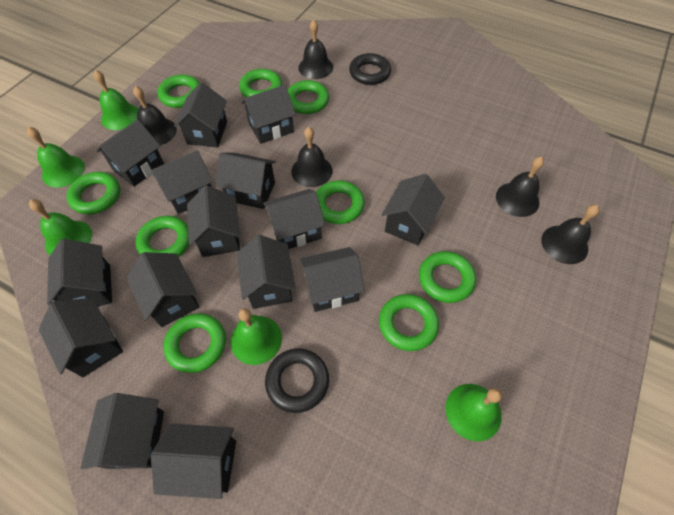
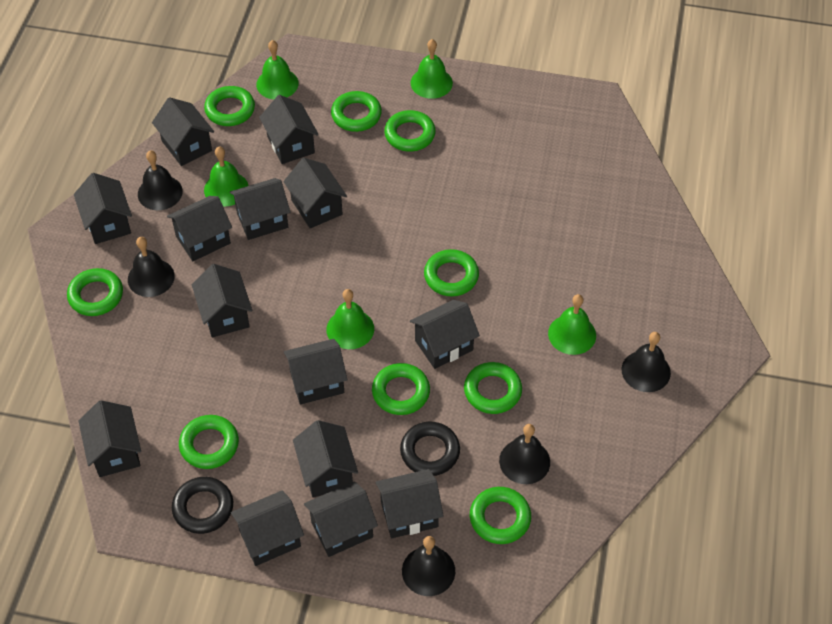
black house: 15 -> 14

